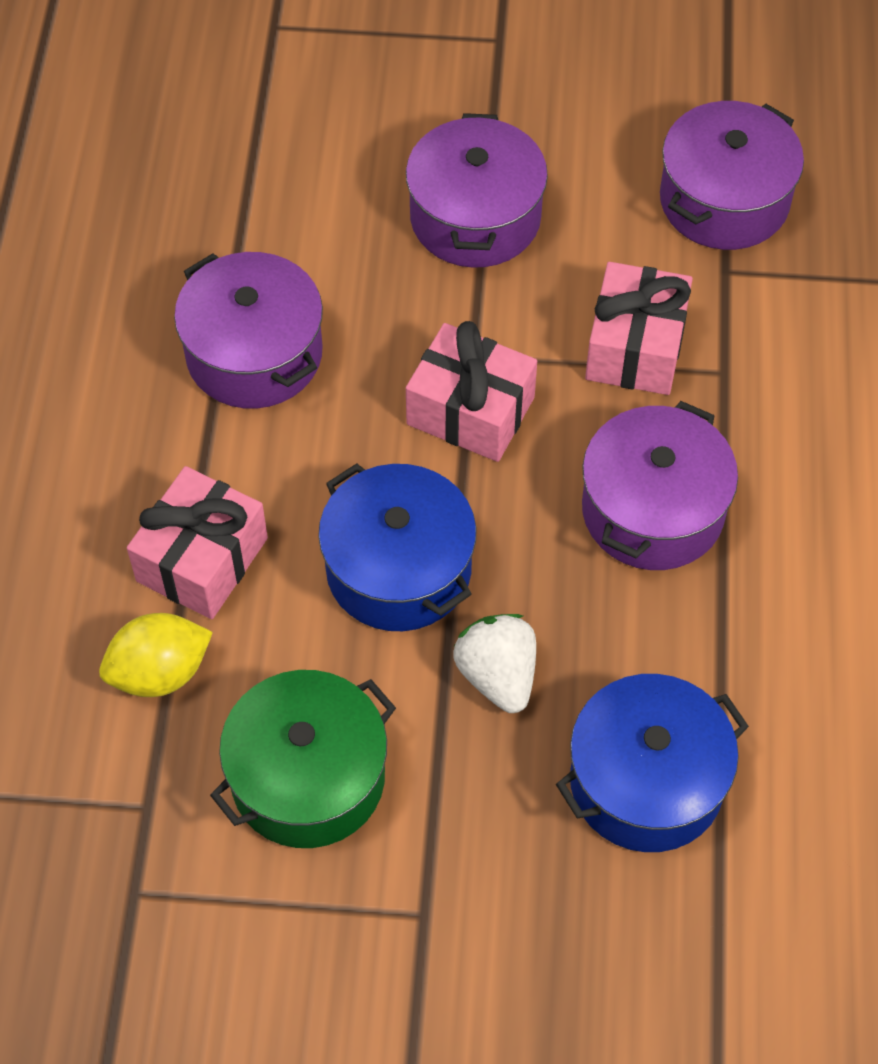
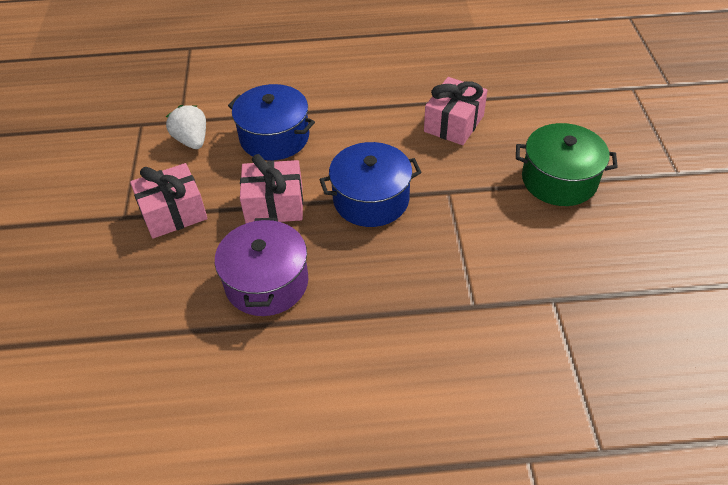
purple pot: 4 -> 1
yellow lemon: 1 -> 0

